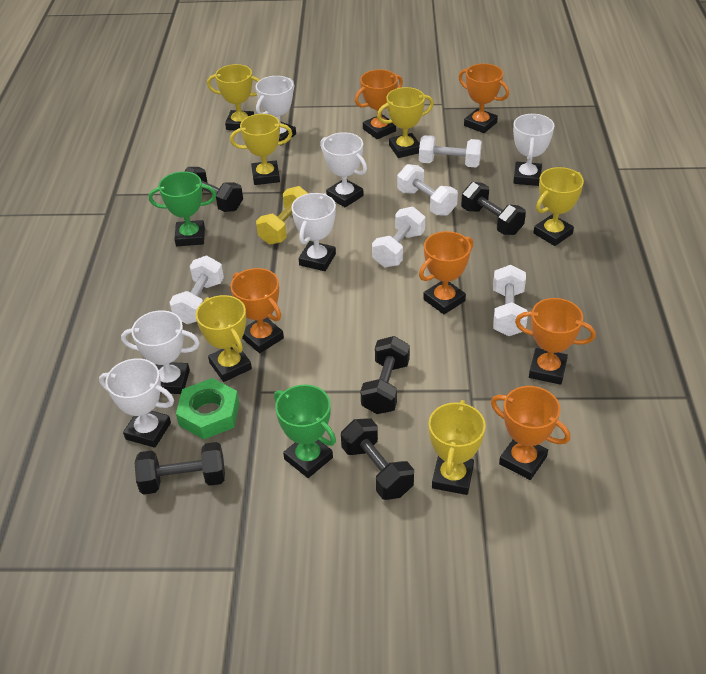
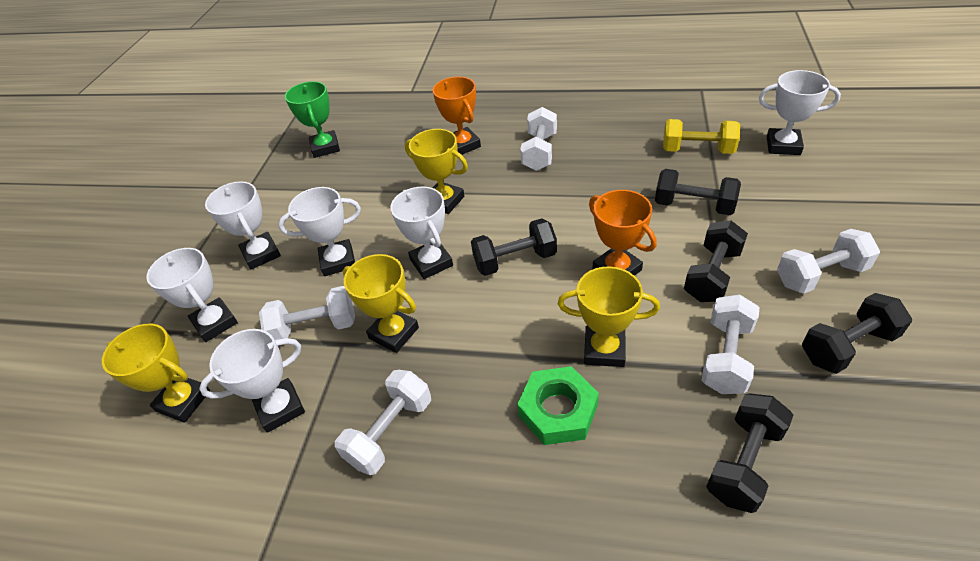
green trophy: 2 -> 1
orange trophy: 6 -> 2
yellow trophy: 6 -> 4

